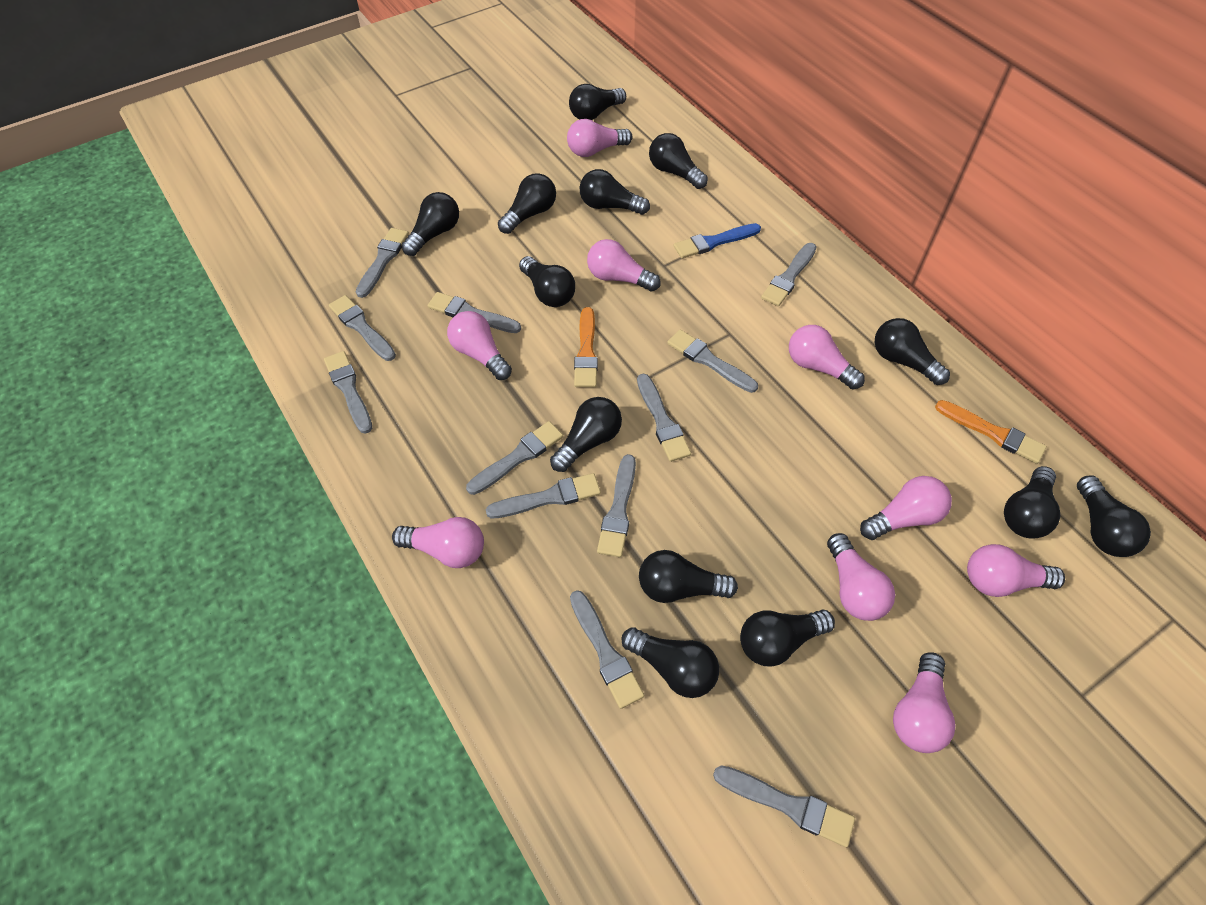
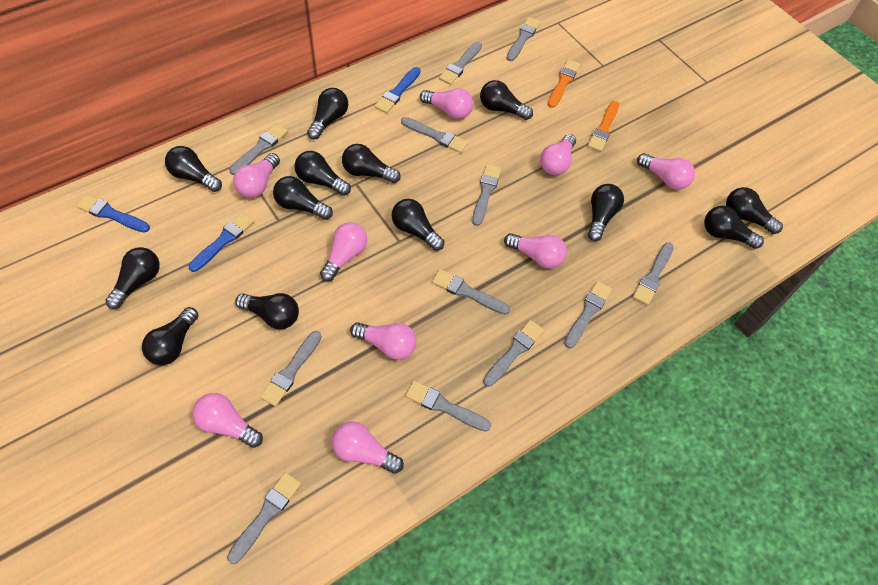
blue brush: 1 -> 3

